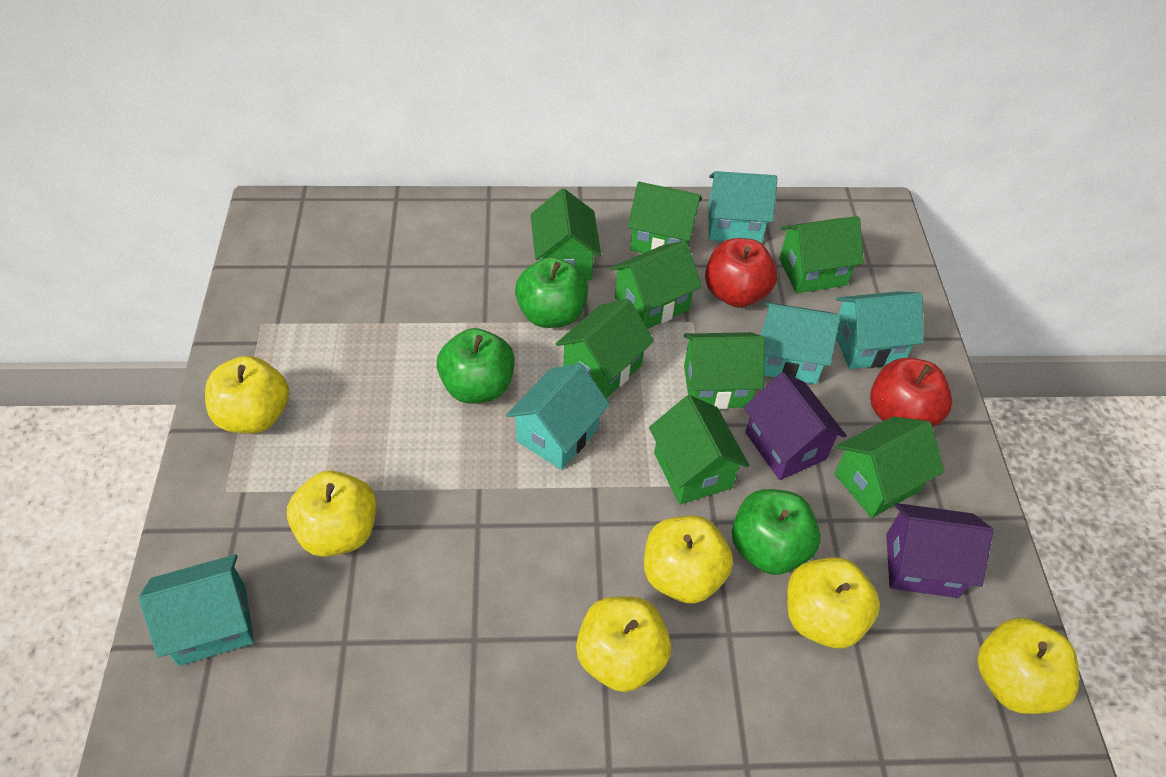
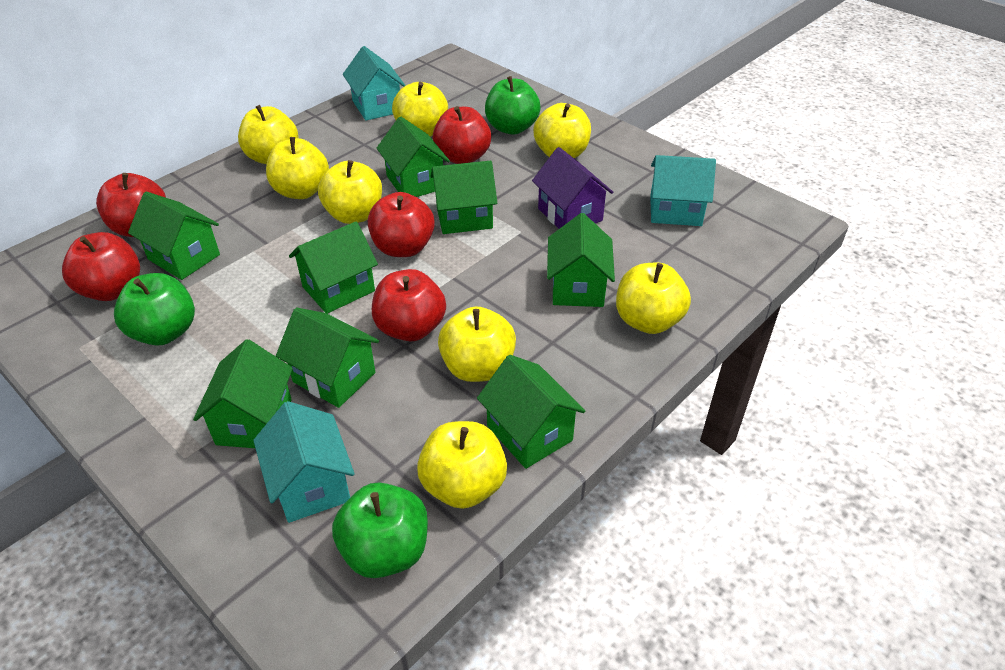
purple house: 2 -> 1
red apple: 2 -> 5
turquoise house: 5 -> 3
yellow apple: 6 -> 8

